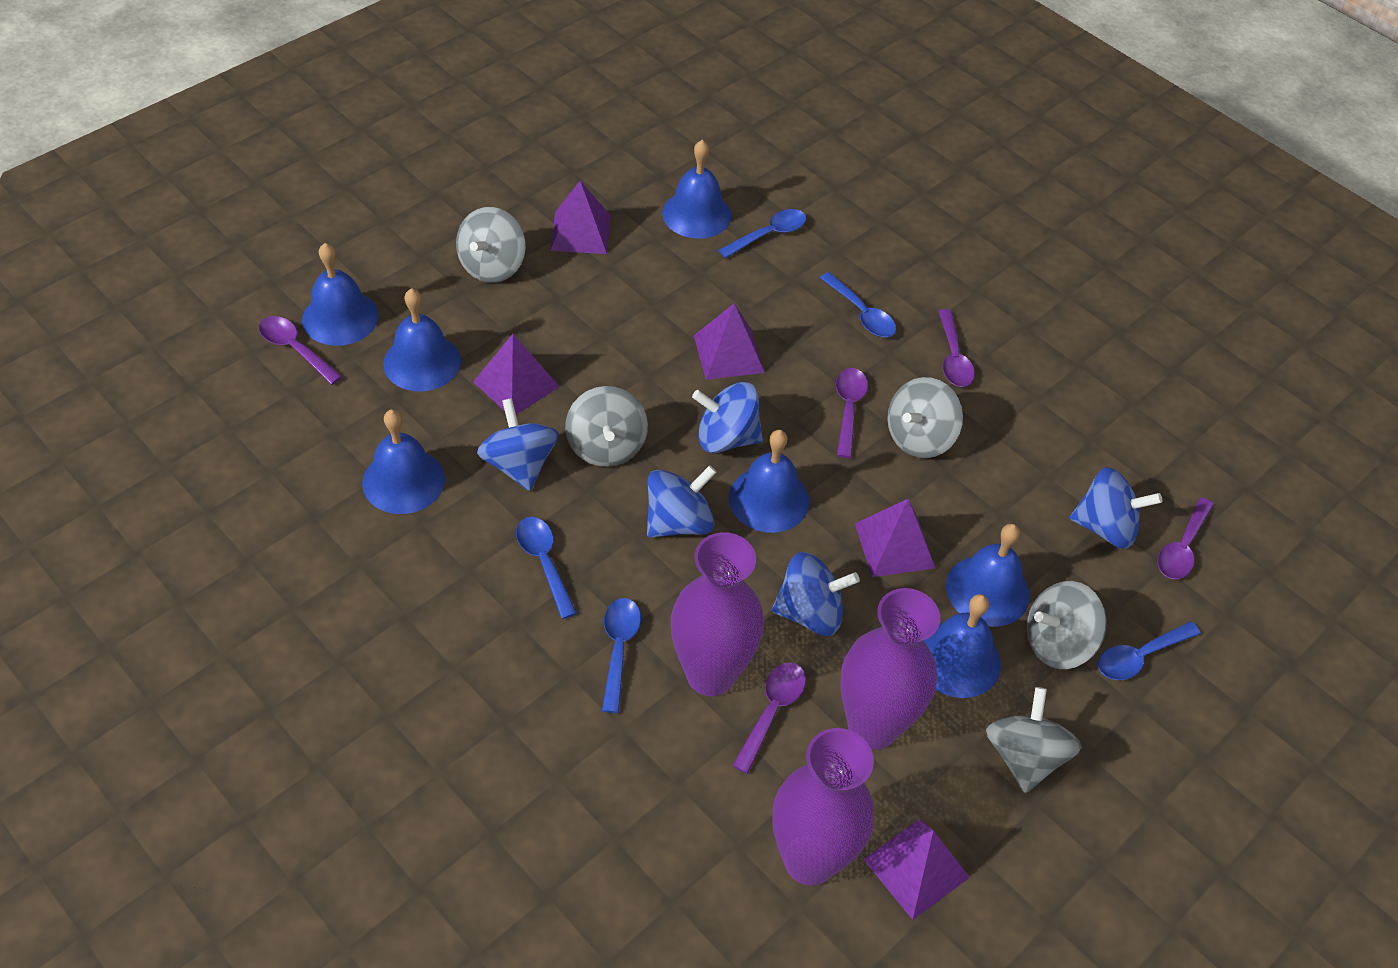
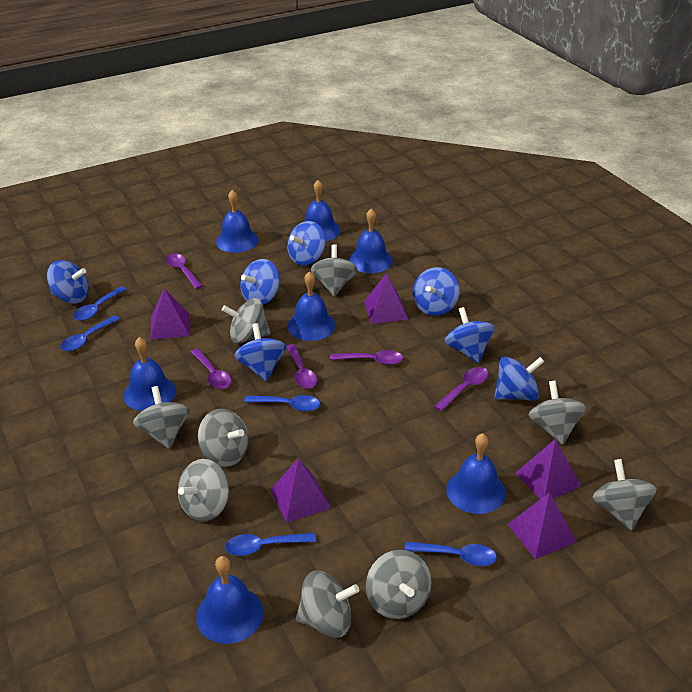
blue spinning top: 5 -> 7
grey spinning top: 5 -> 9
purple vase: 3 -> 0

